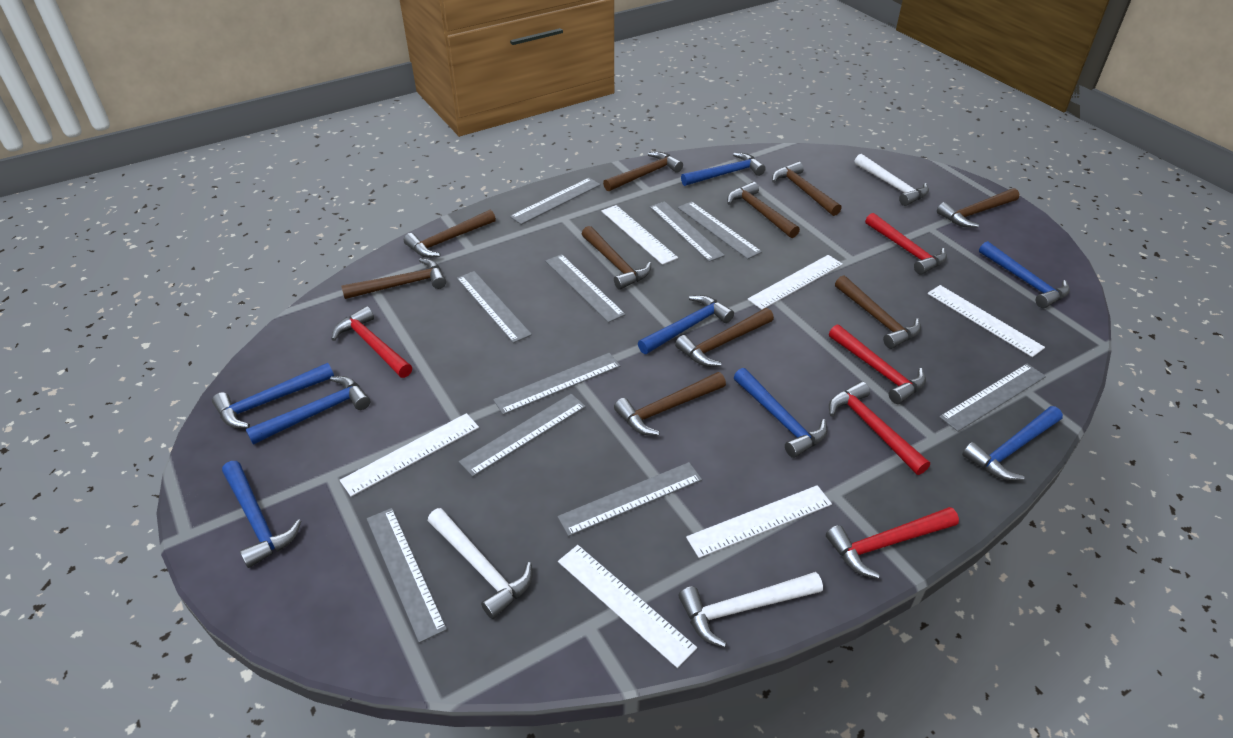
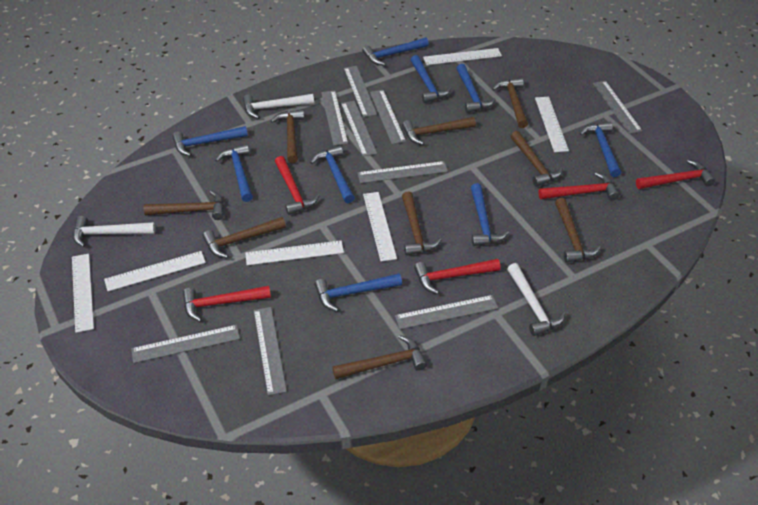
blue hammer: 8 -> 9
brown hammer: 10 -> 9
grey ruler: 10 -> 9

